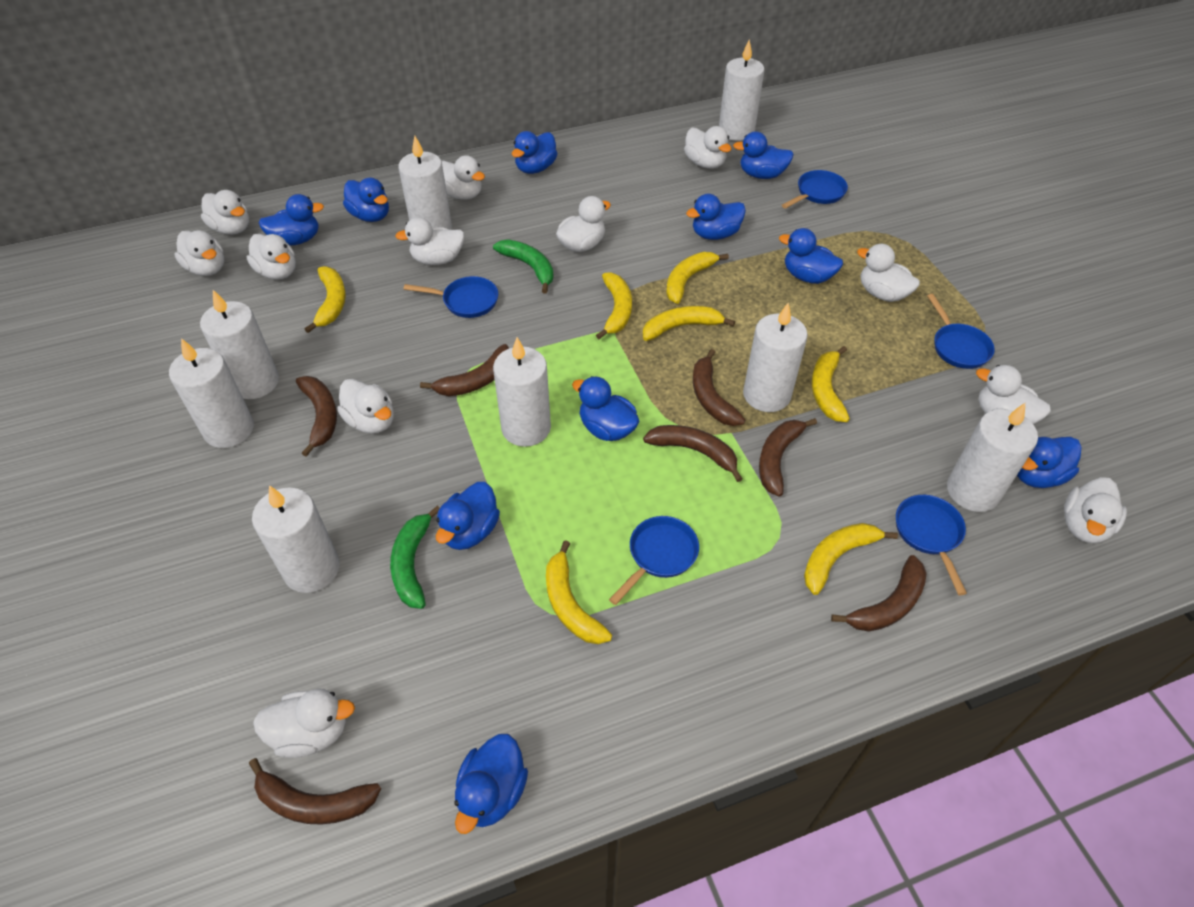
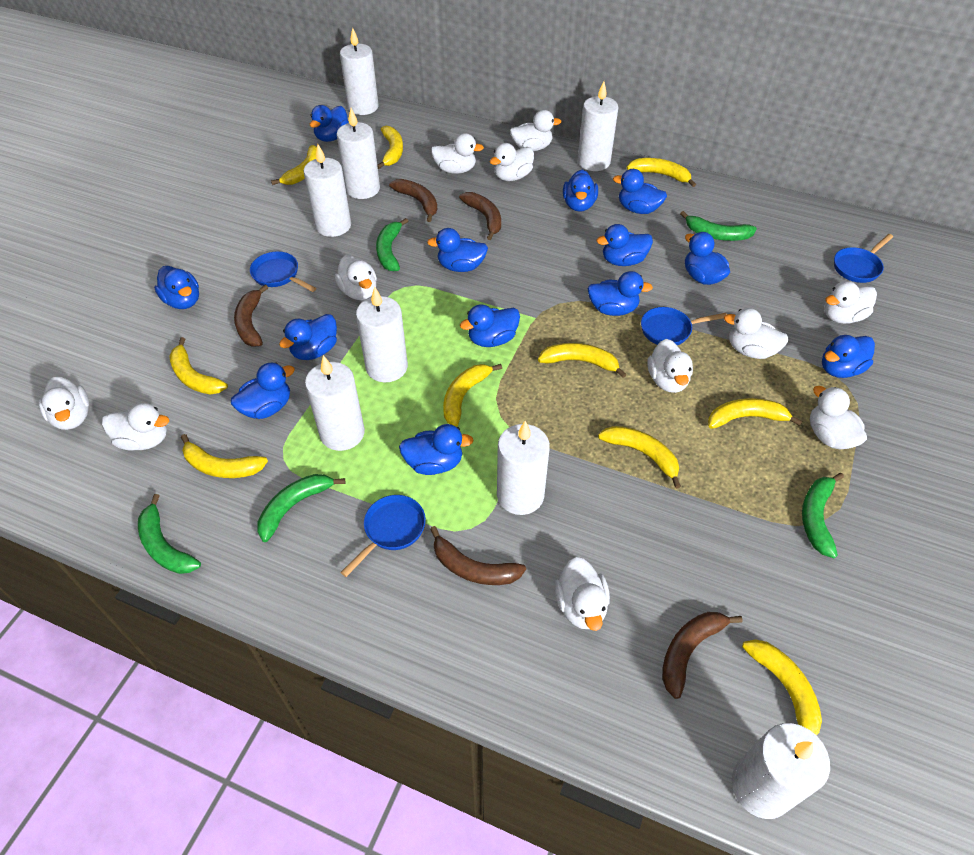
blue duck: 10 -> 13
blue pan: 5 -> 4
brown banana: 7 -> 5
green banana: 2 -> 5
white duck: 12 -> 11
yellow banana: 7 -> 10

